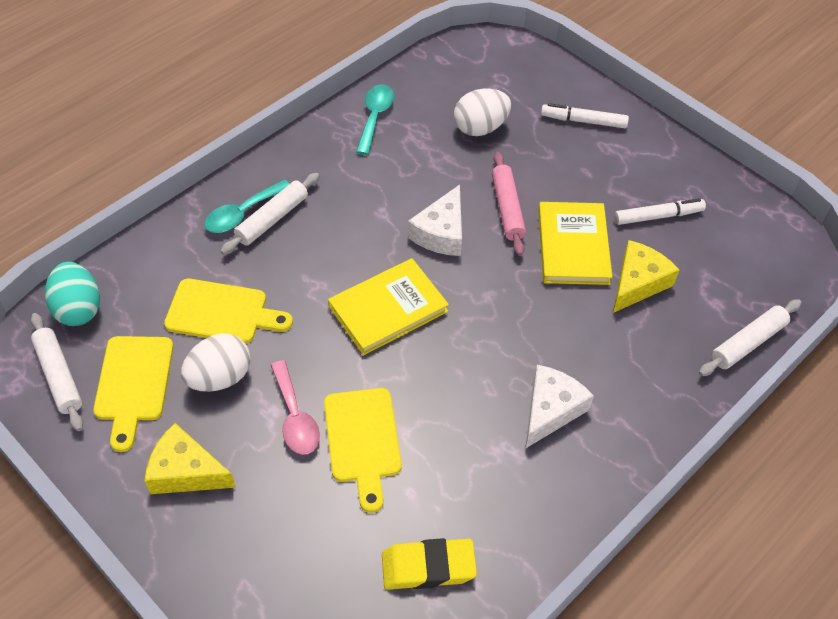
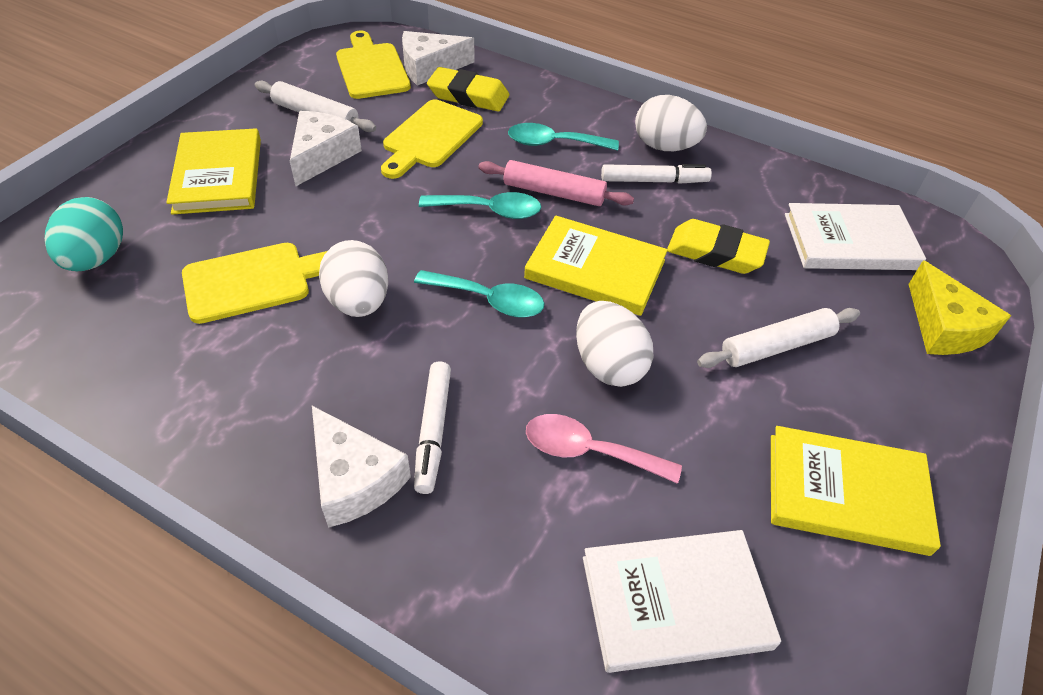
turquoise spoon: 2 -> 3
white book: 0 -> 2
white cheese: 2 -> 3
white egg: 2 -> 3
white rolling pin: 3 -> 2
yellow book: 2 -> 3
yellow cheese: 2 -> 1
yellow eraser: 1 -> 2

